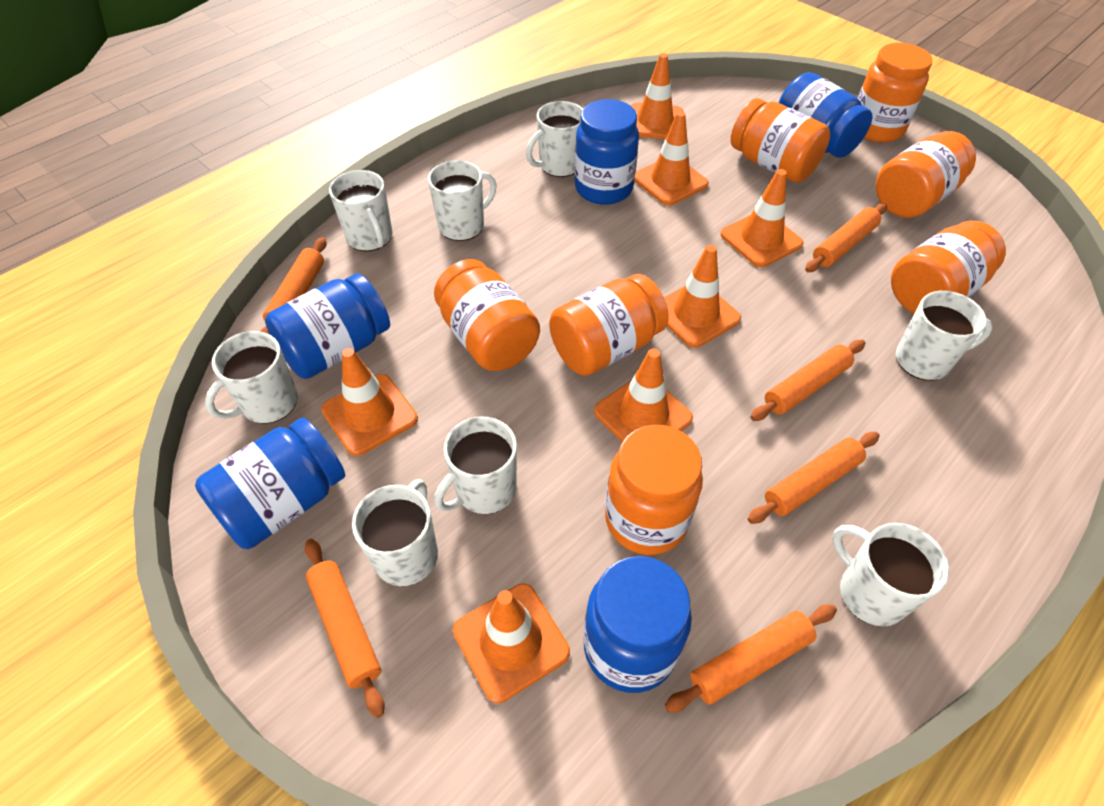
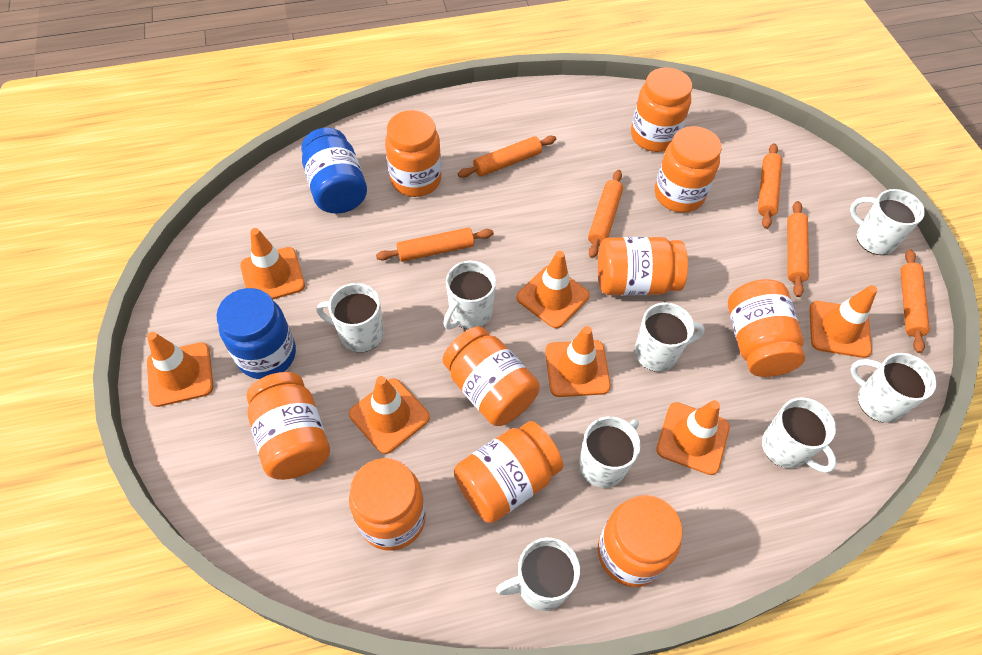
blue jar: 5 -> 2
orange jar: 7 -> 10

